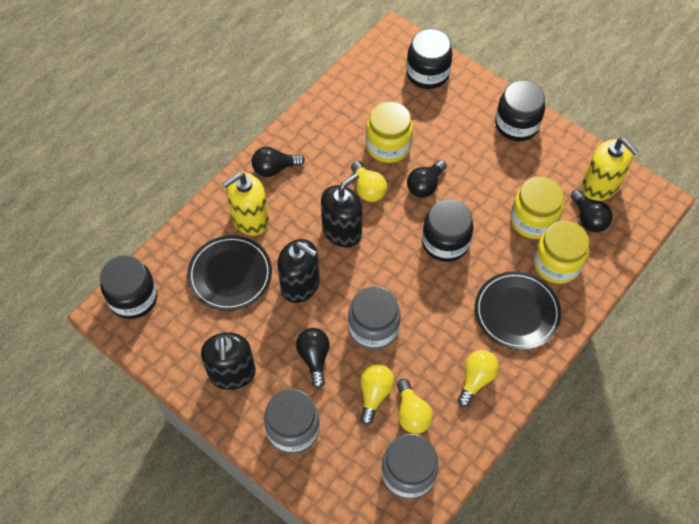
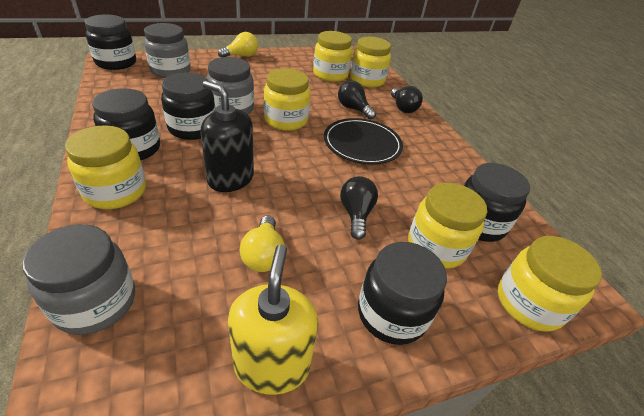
black jar: 4 -> 5
black light bulb: 4 -> 3
black plate: 2 -> 1
black soap dispenser: 3 -> 1
yellow jar: 3 -> 6
yellow light bulb: 4 -> 2
yellow soap dispenser: 2 -> 1

